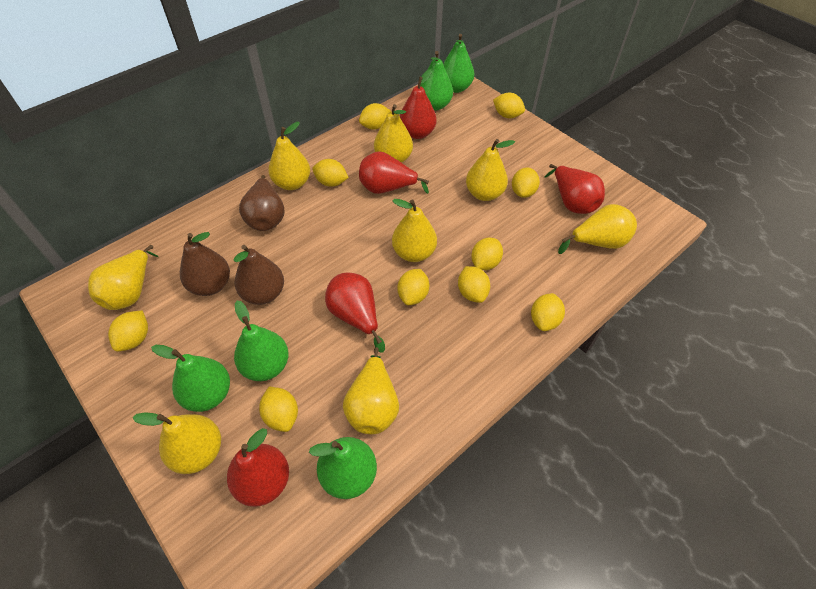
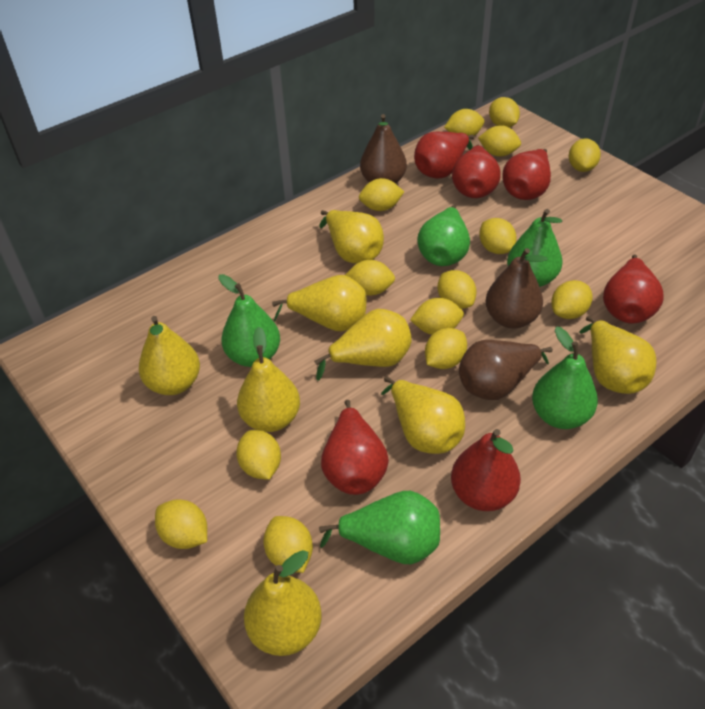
red pear: 5 -> 6
yellow lemon: 10 -> 14

